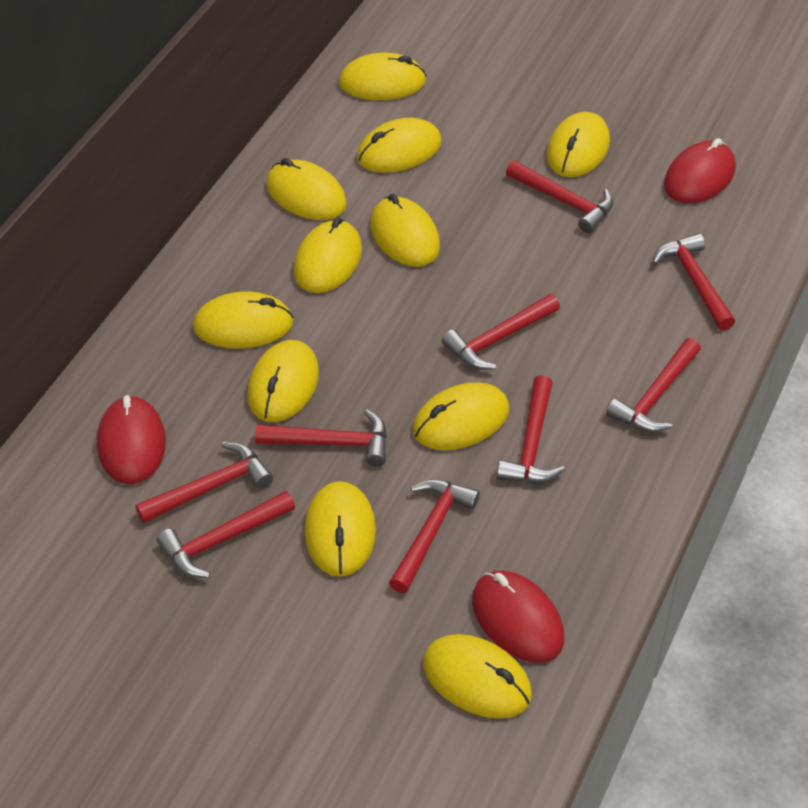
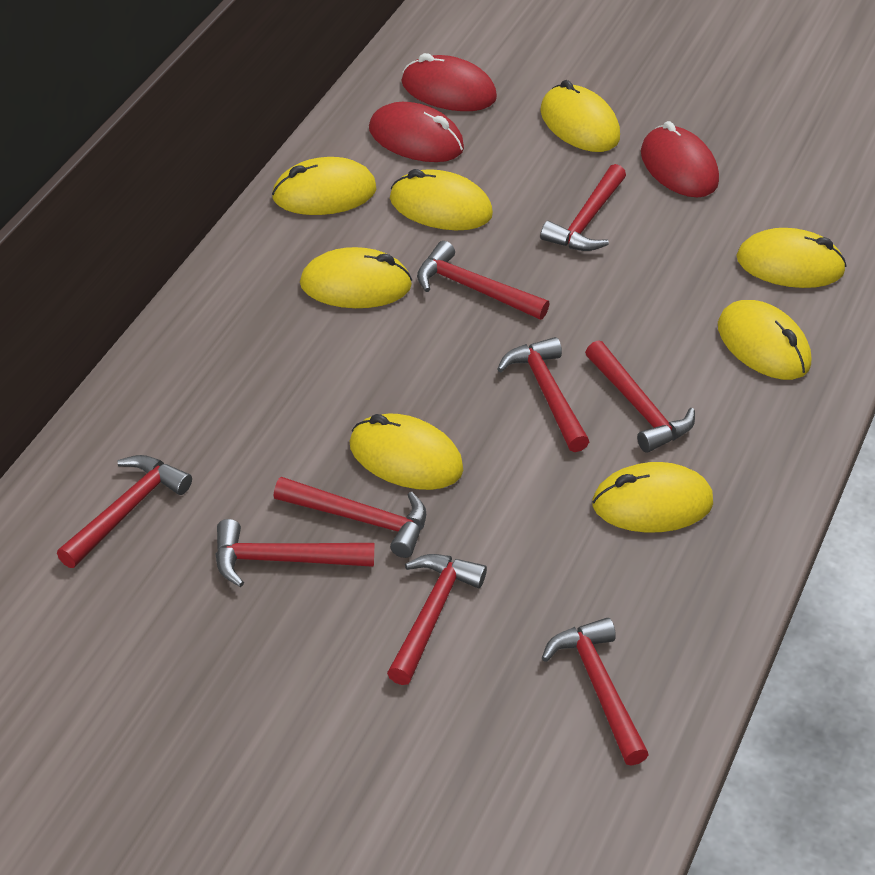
yellow mouse: 11 -> 8

